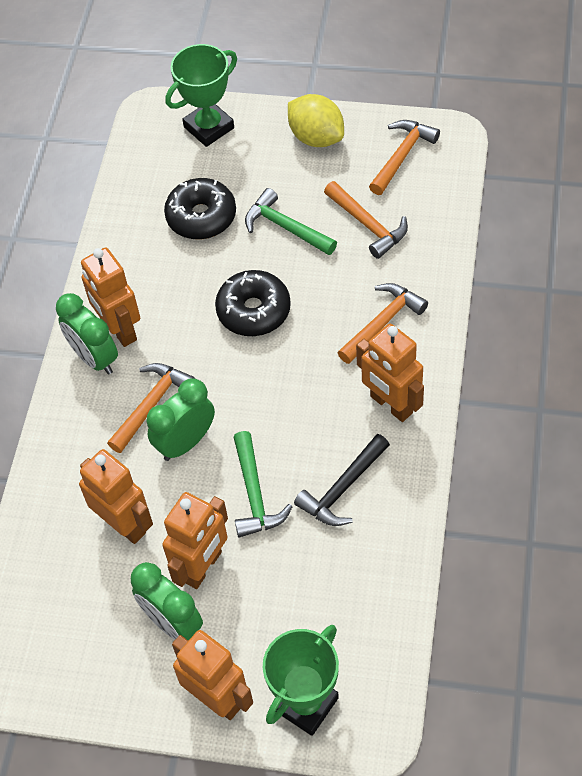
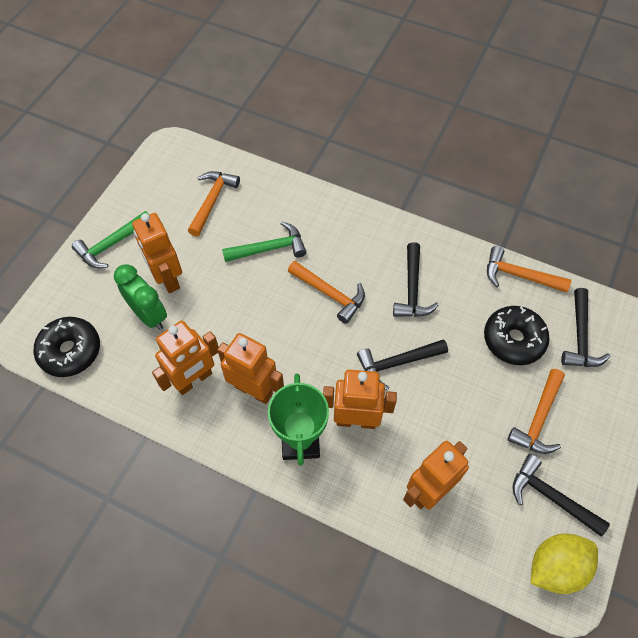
black hammer: 1 -> 4
green clock: 3 -> 1
green trophy: 2 -> 1

